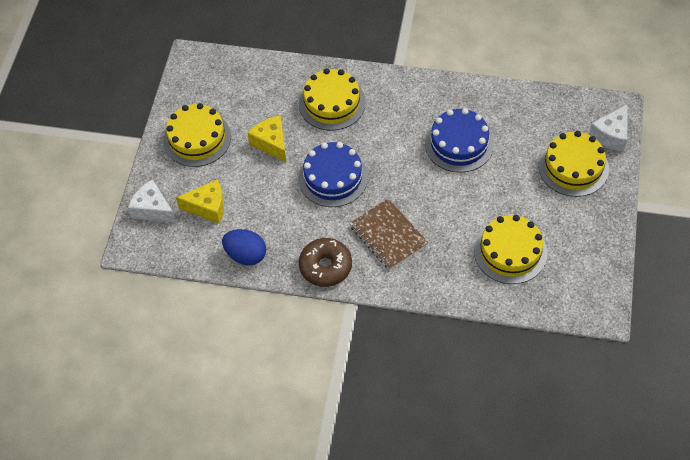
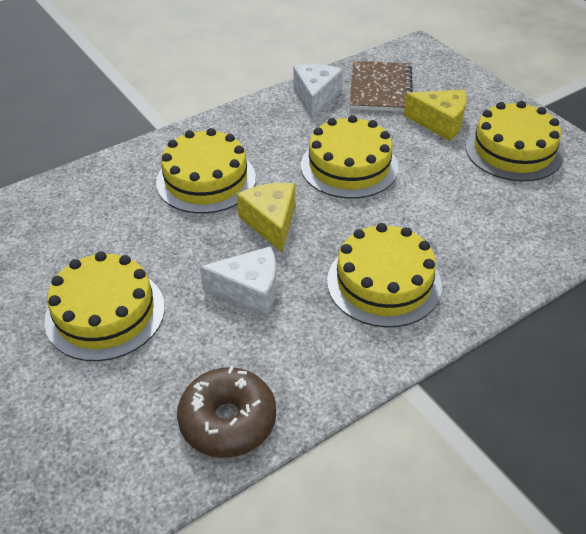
blue cake: 2 -> 0
blue egg: 1 -> 0
yellow cake: 4 -> 5

